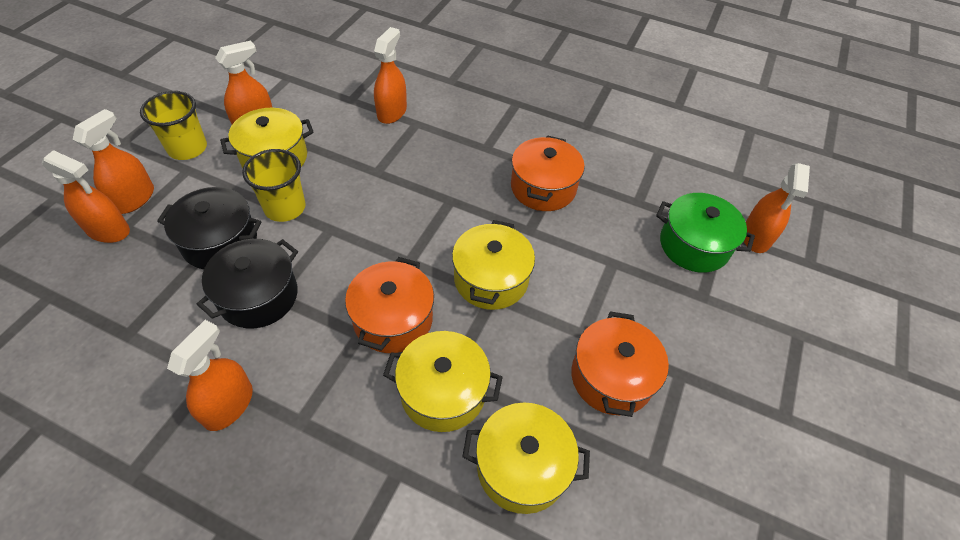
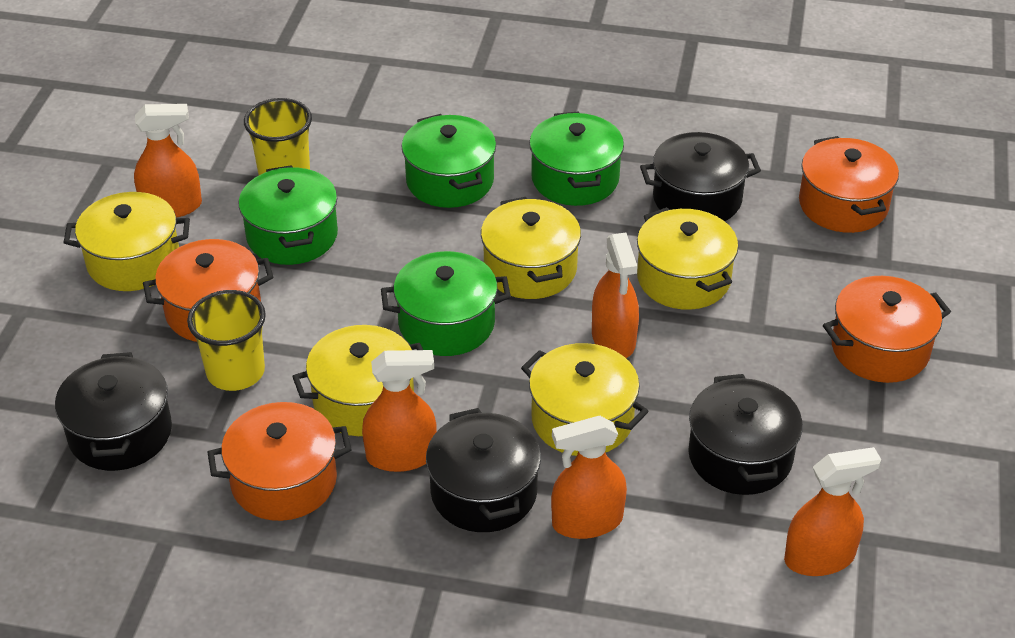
black pot: 2 -> 4
green pot: 1 -> 4
orange pot: 3 -> 4
orange spray bottle: 6 -> 5
yellow pot: 4 -> 5

